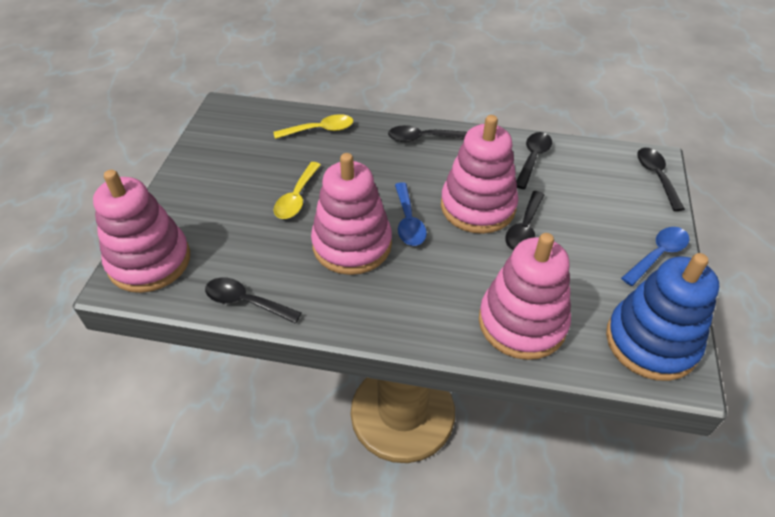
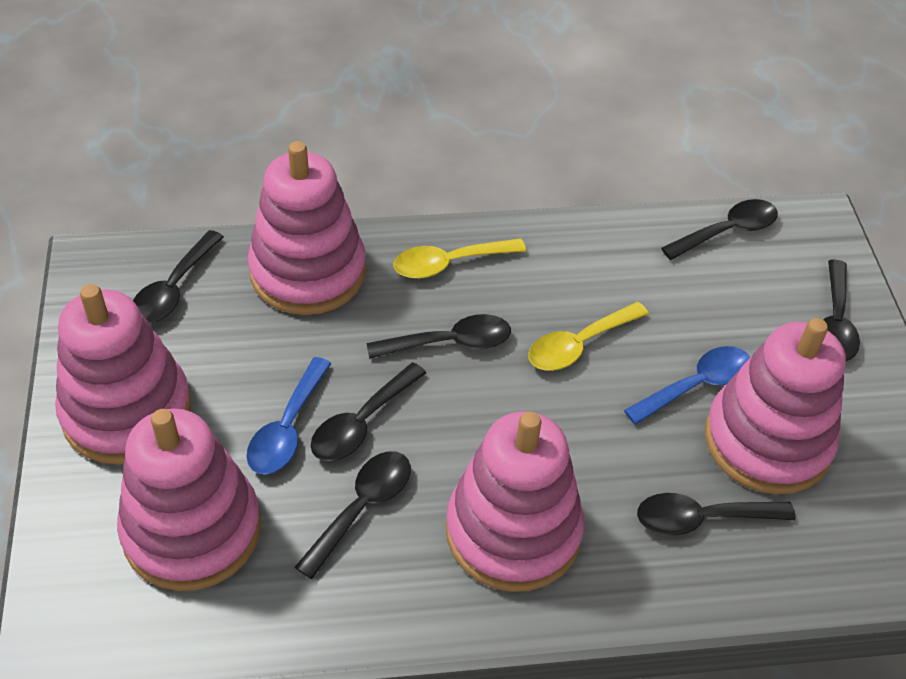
black spoon: 5 -> 7
blue stacking toy: 1 -> 0
pink stacking toy: 4 -> 5

